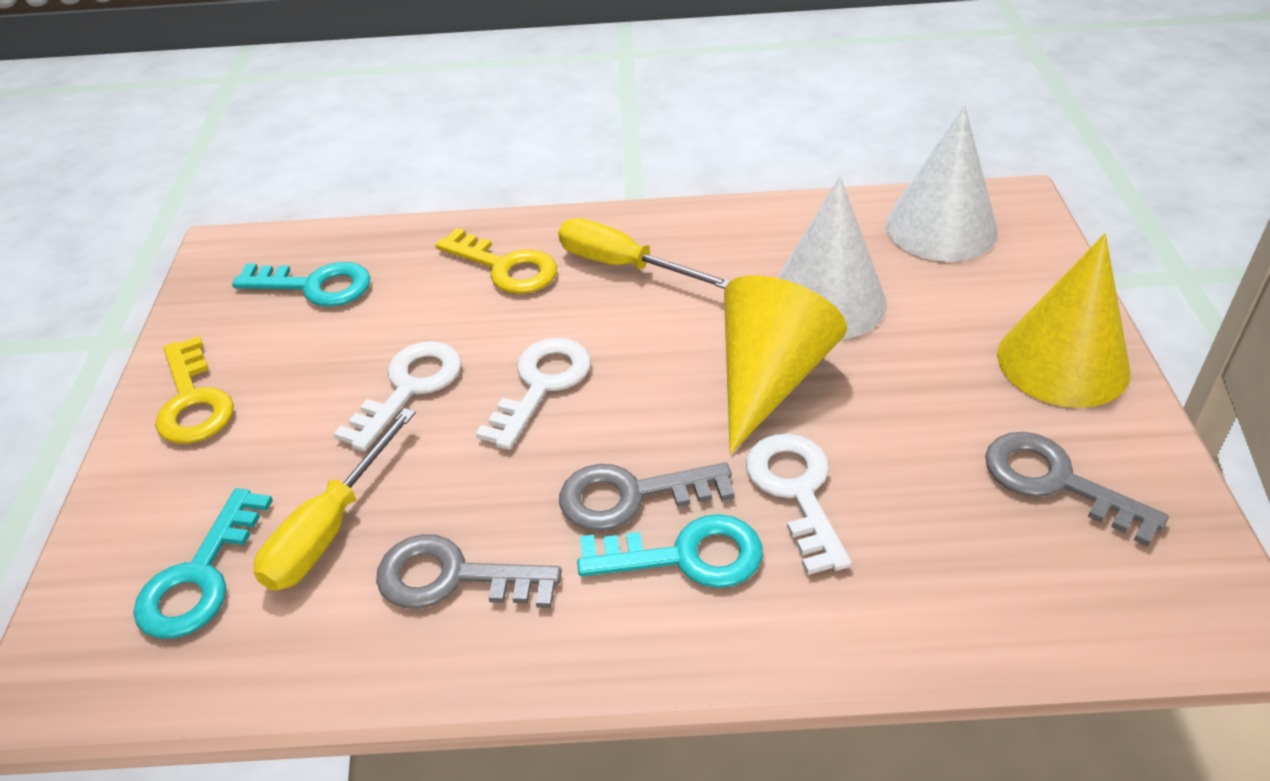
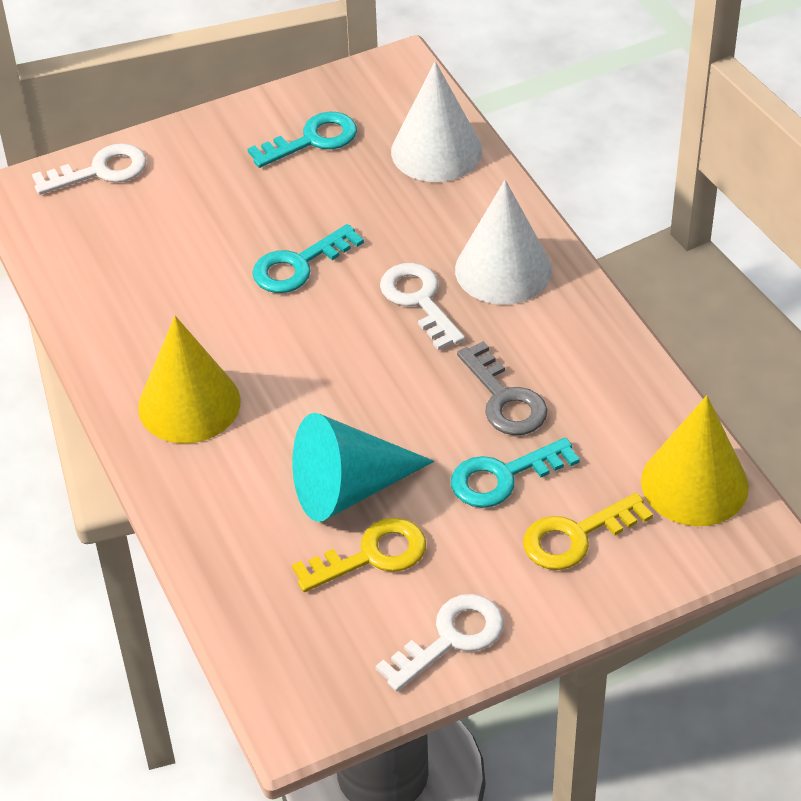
grey key: 3 -> 1
turquoise cone: 0 -> 1
yellow screwdriver: 2 -> 0

